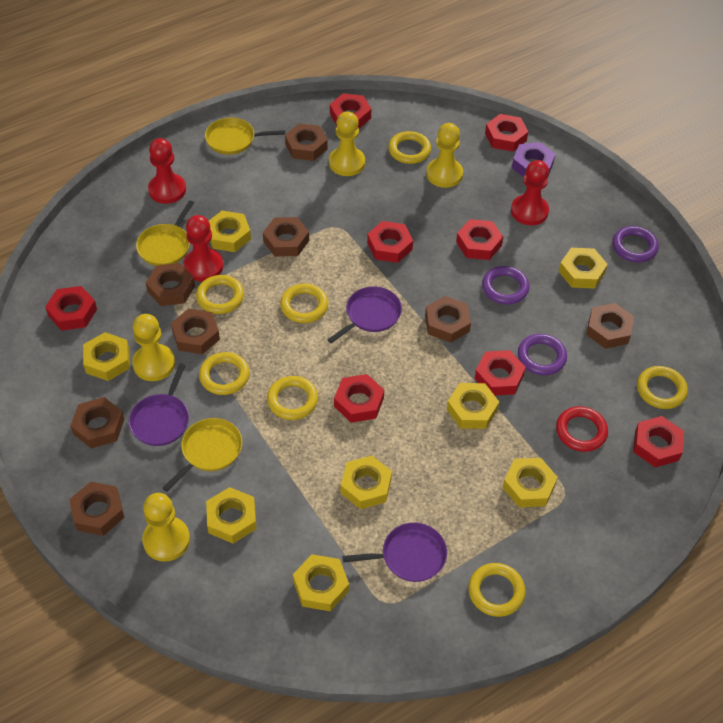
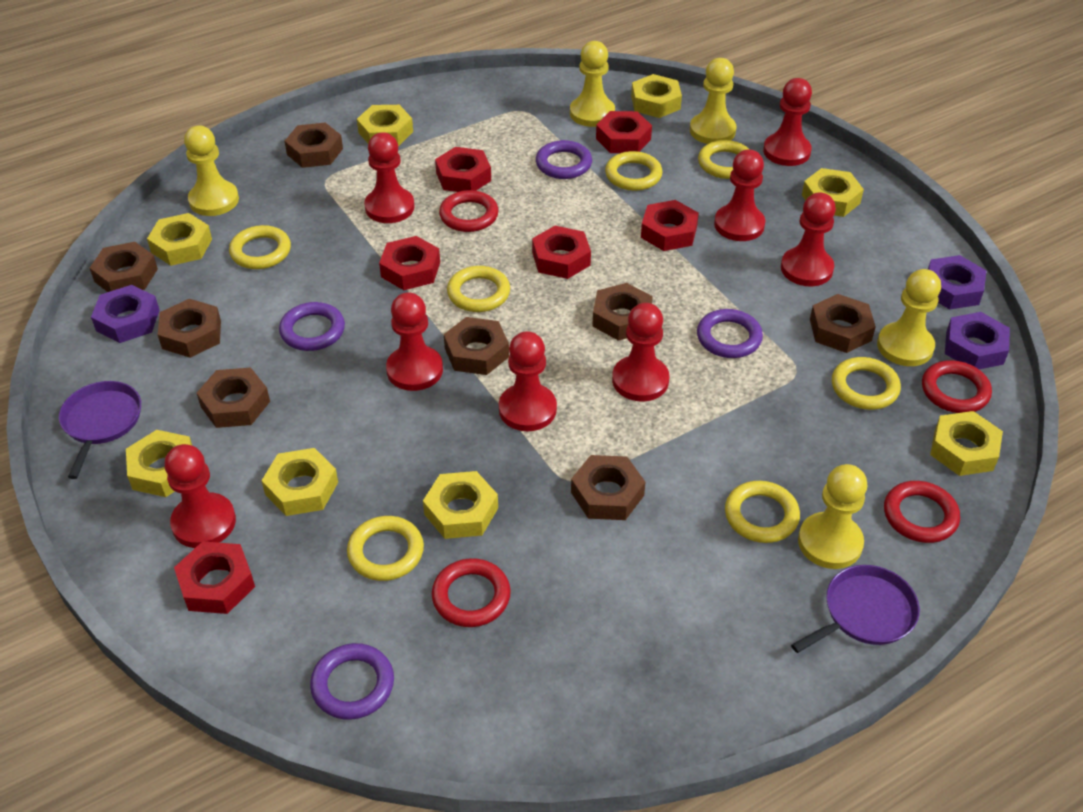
purple nut: 1 -> 3
purple pan: 3 -> 2
purple ring: 3 -> 4
red nut: 8 -> 6
red pawn: 3 -> 8
red ring: 1 -> 4
yellow pan: 3 -> 0
yellow pawn: 4 -> 5

